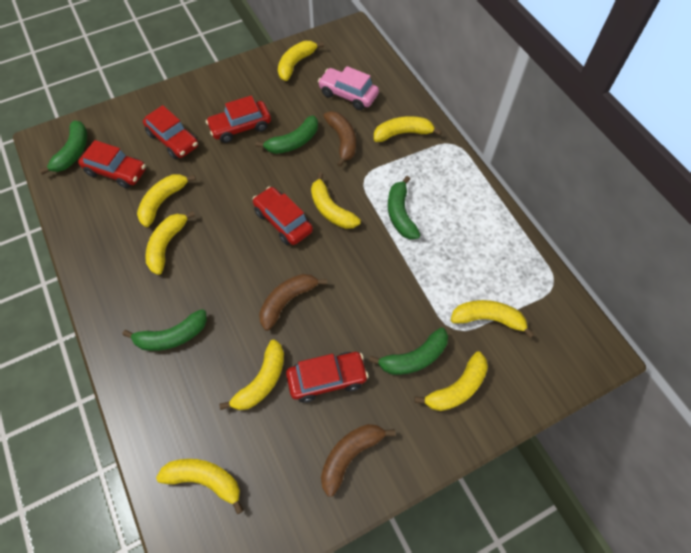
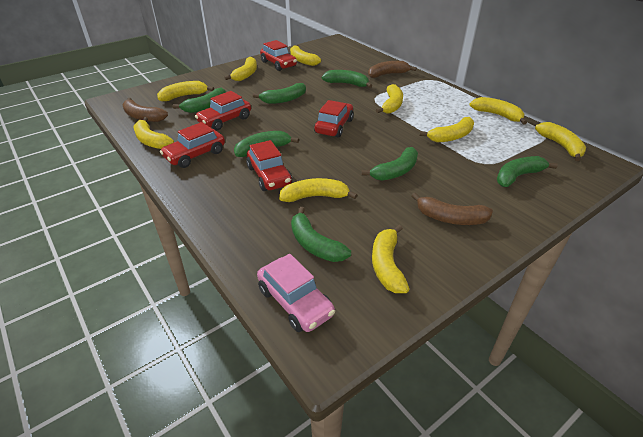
green banana: 5 -> 7
yellow banana: 9 -> 10

